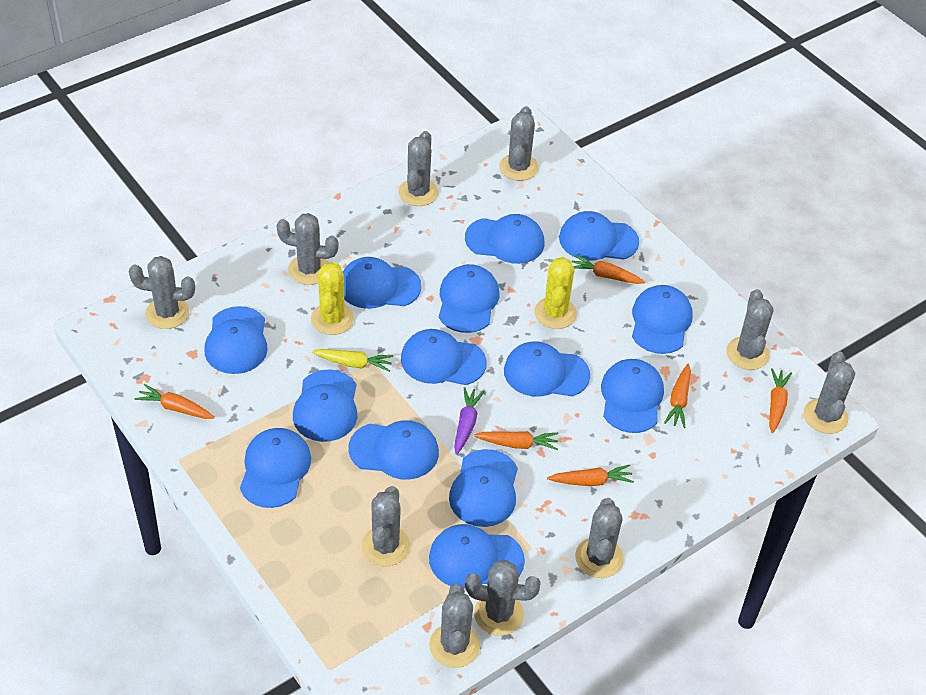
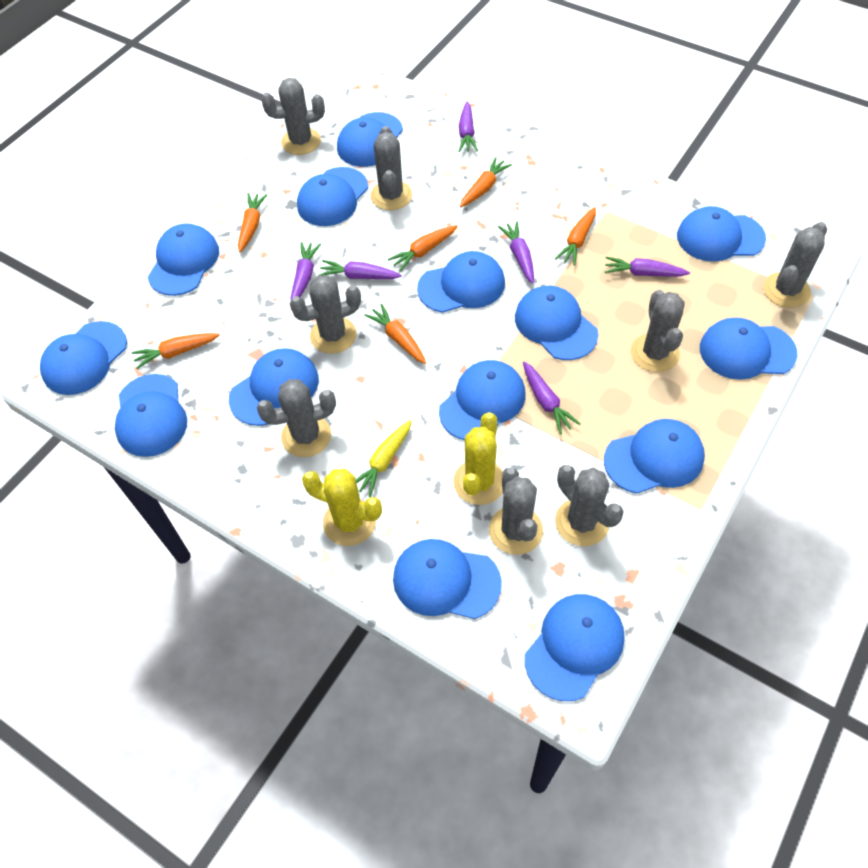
grey cactus: 10 -> 8
purple carrot: 1 -> 6

